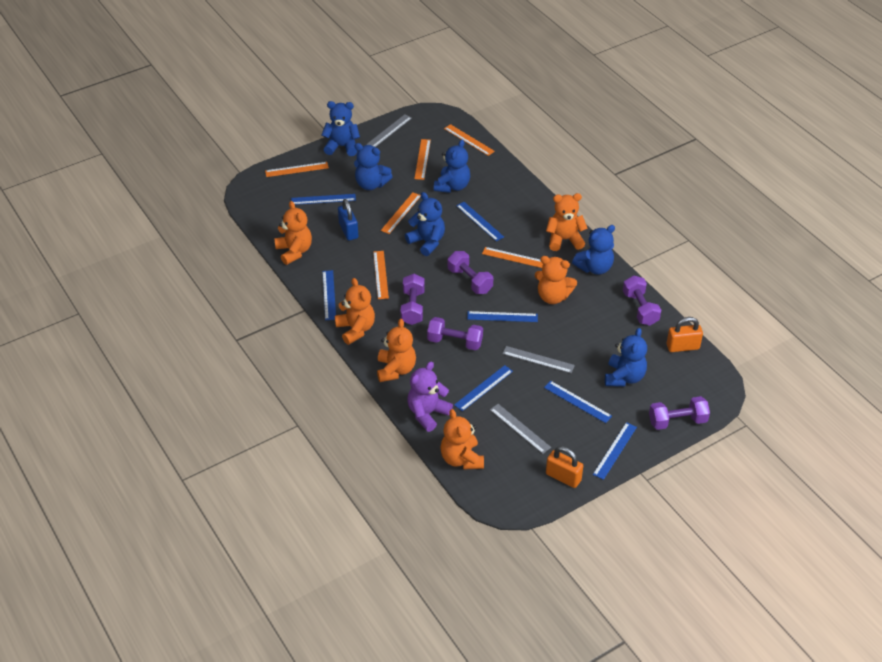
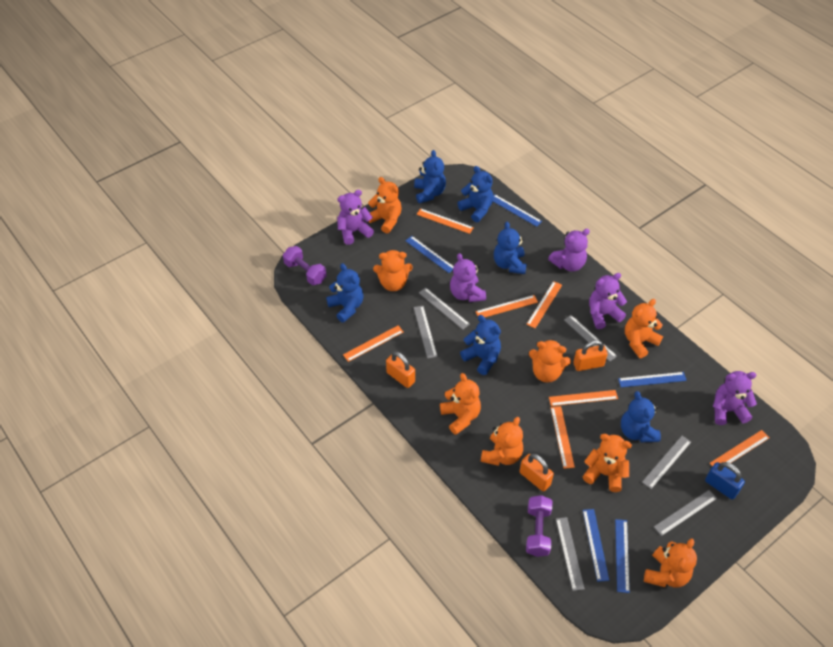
blue ruler: 7 -> 5
grey ruler: 3 -> 6
orange padlock: 2 -> 3
orange ruler: 6 -> 7
orange teddy bear: 6 -> 8
purple dumbbell: 5 -> 2
purple teddy bear: 1 -> 5

